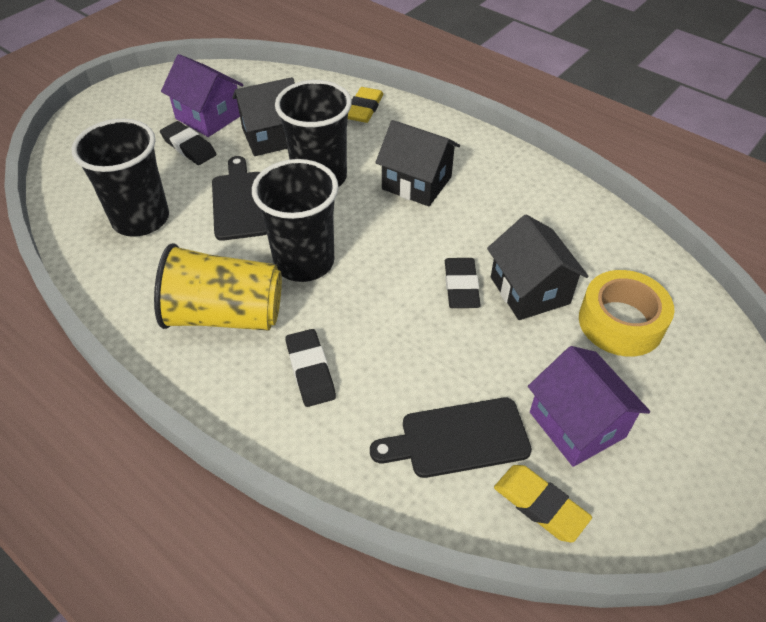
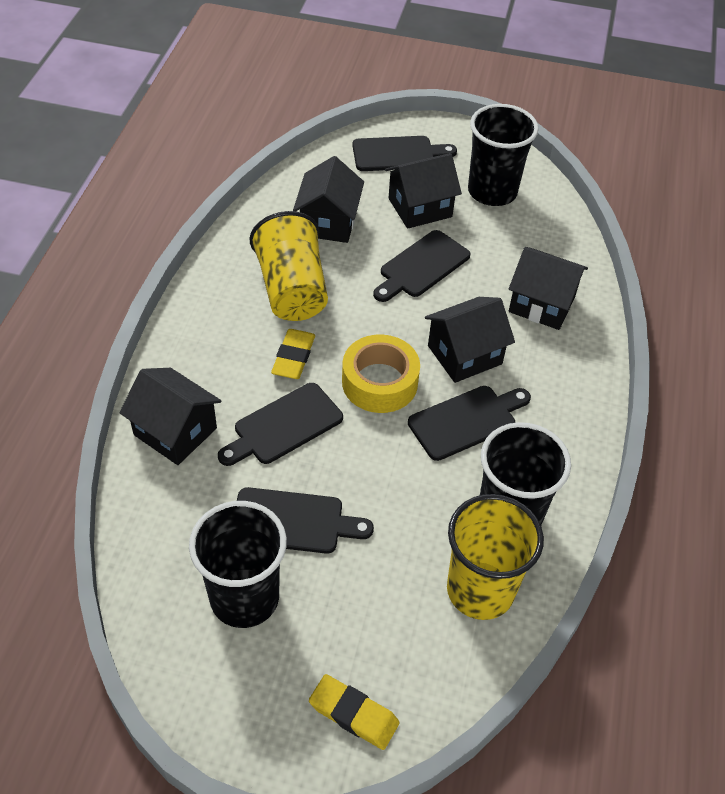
black cutting board: 2 -> 5
black eraser: 3 -> 0
black house: 3 -> 5
purple house: 2 -> 0
yellow cup: 1 -> 2

